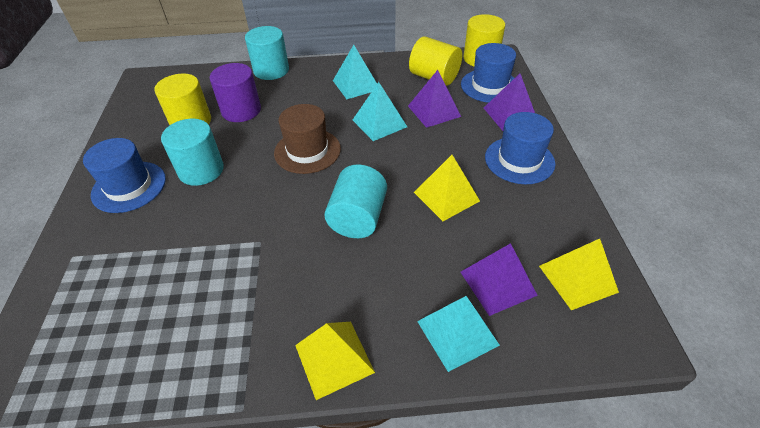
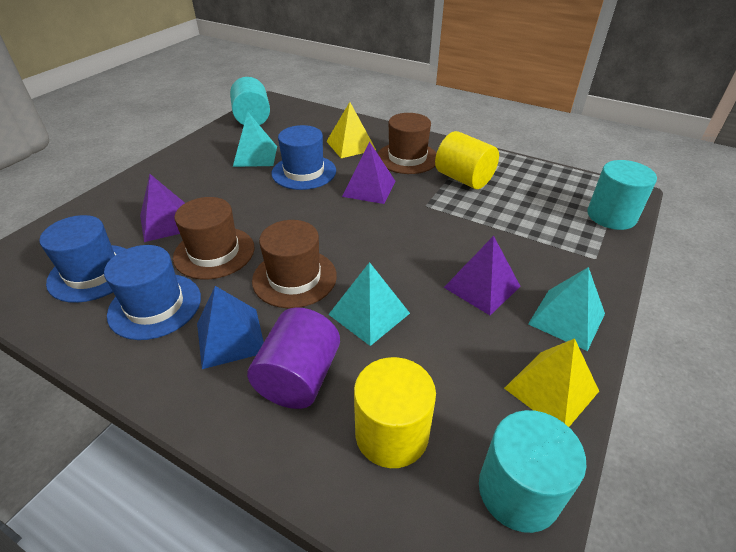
blue pyramid: 0 -> 1
brown hat: 1 -> 3
yellow cylinder: 3 -> 2
yellow pyramid: 3 -> 2

